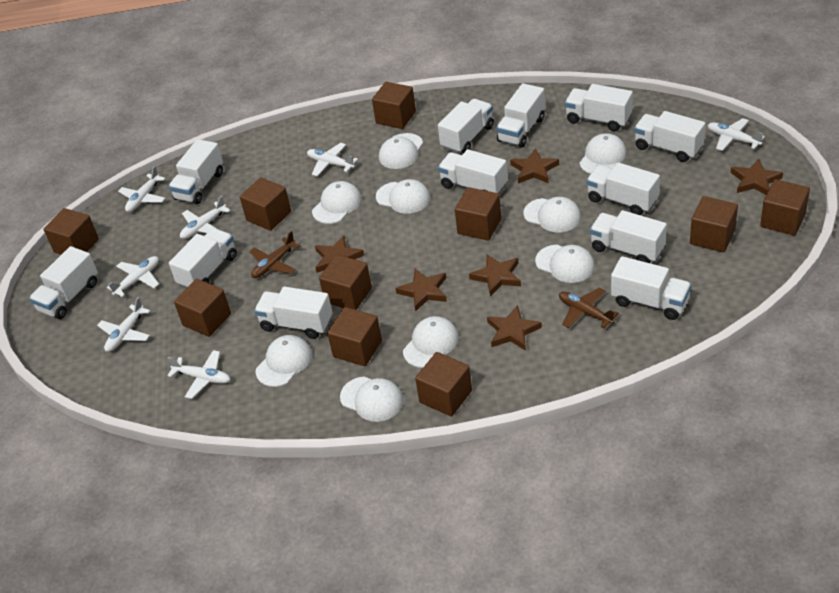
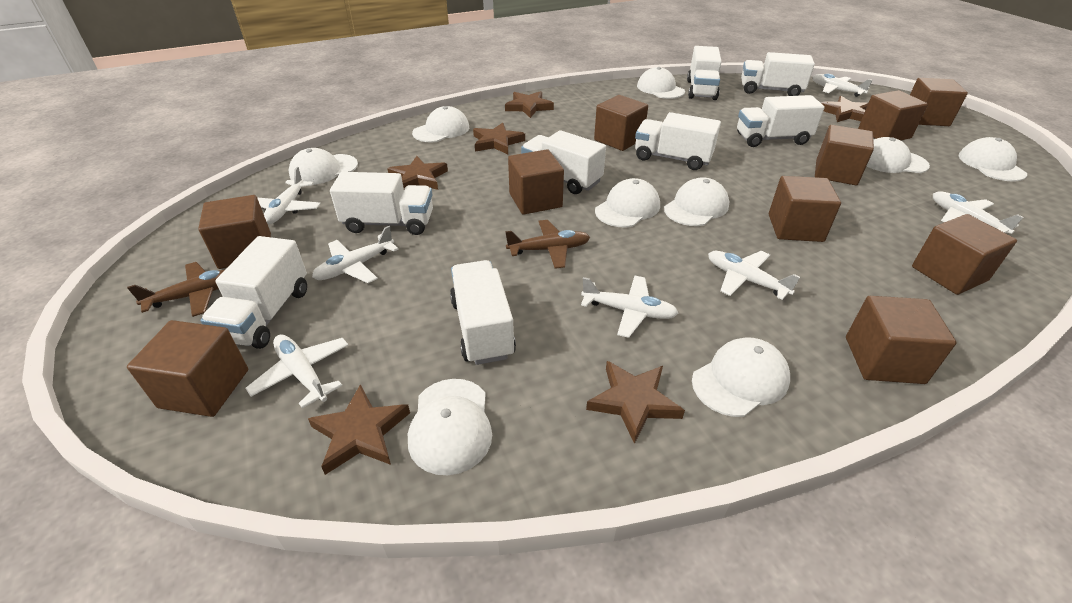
white truck: 12 -> 8

